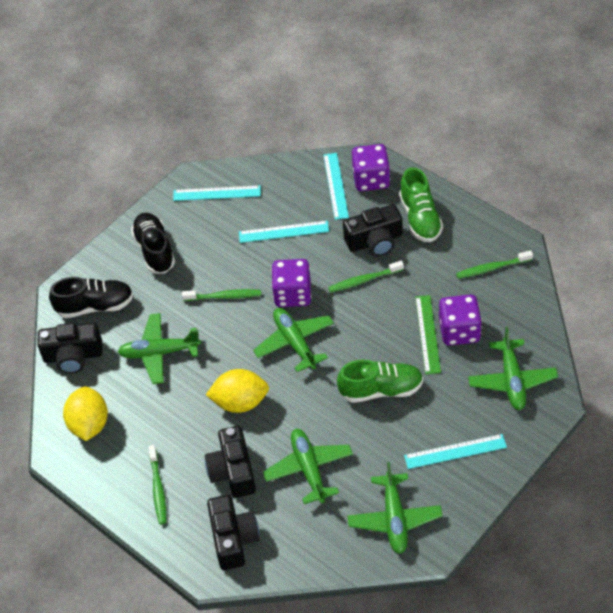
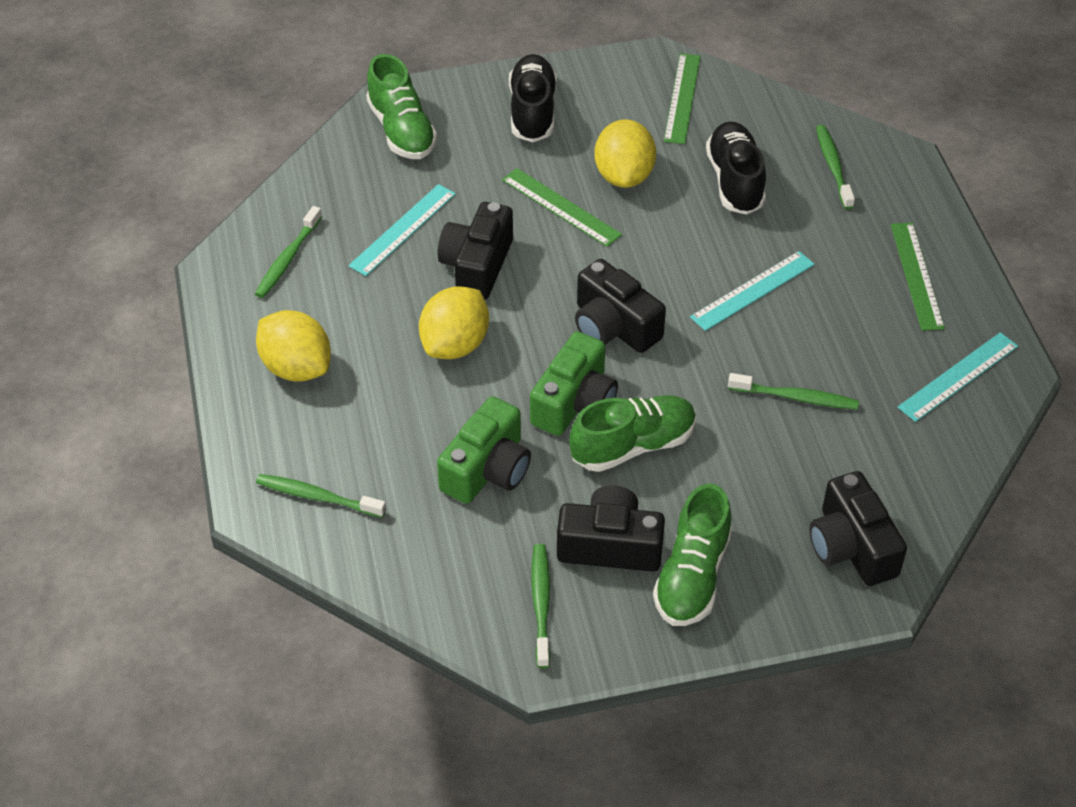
green camera: 0 -> 2
green plane: 5 -> 0
green ruler: 1 -> 3
green shoe: 2 -> 3
green toothbrush: 4 -> 5
purple dice: 3 -> 0
turquoise ruler: 4 -> 3
yellow lemon: 2 -> 3

